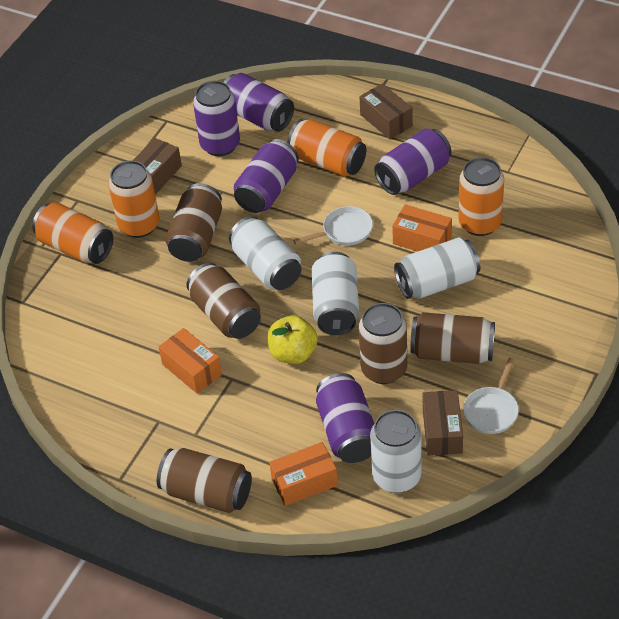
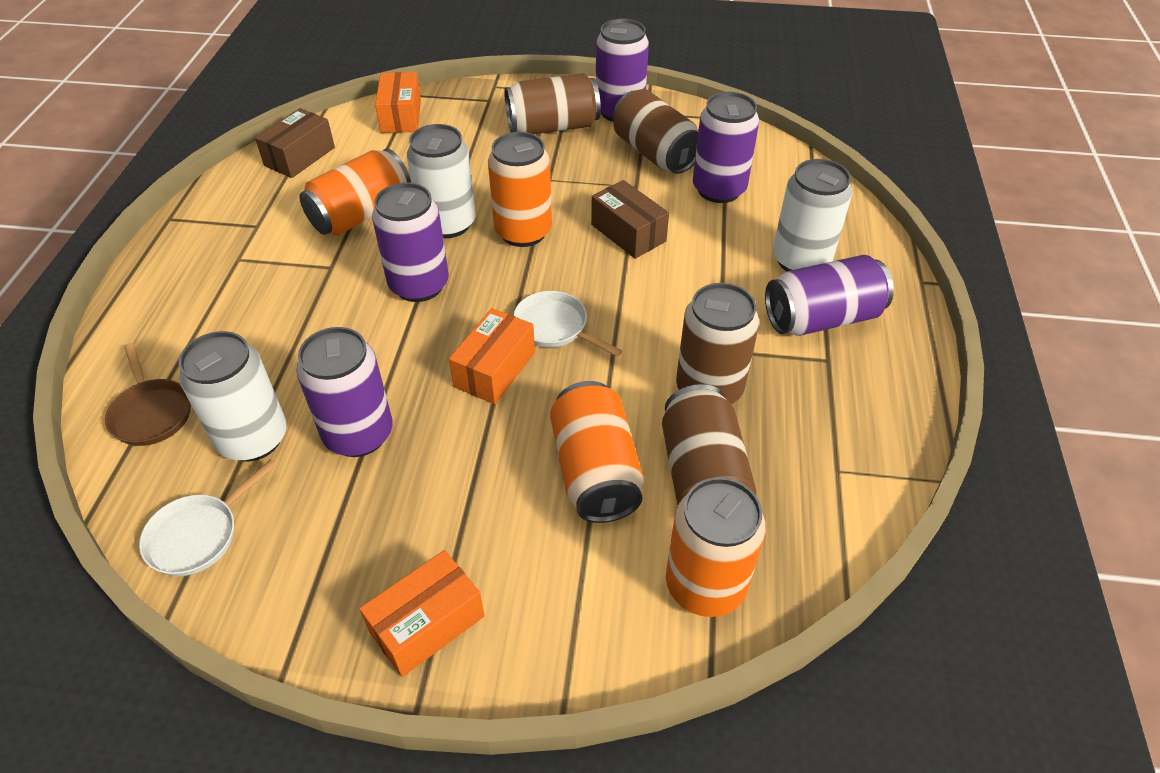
brown box: 3 -> 2
brown can: 5 -> 4
brown pan: 0 -> 1
white can: 4 -> 3
yellow apple: 1 -> 0

